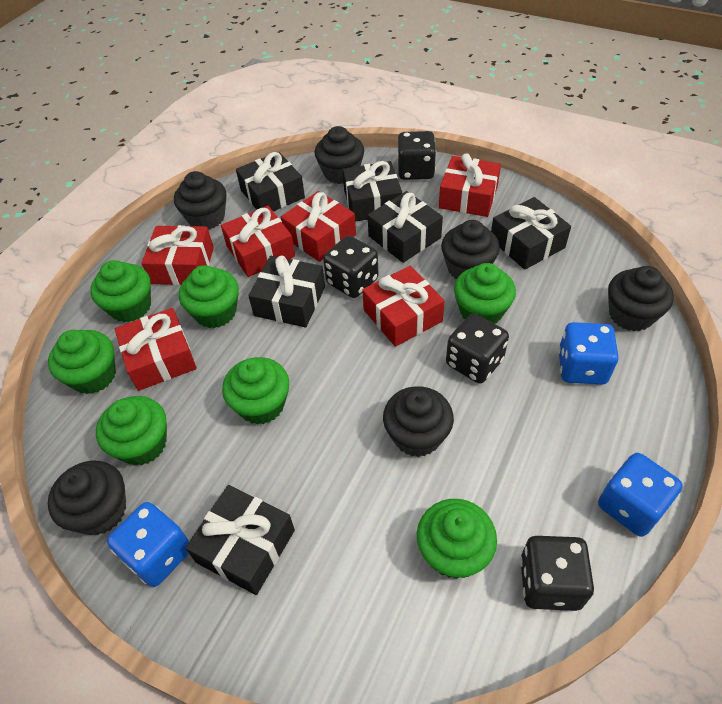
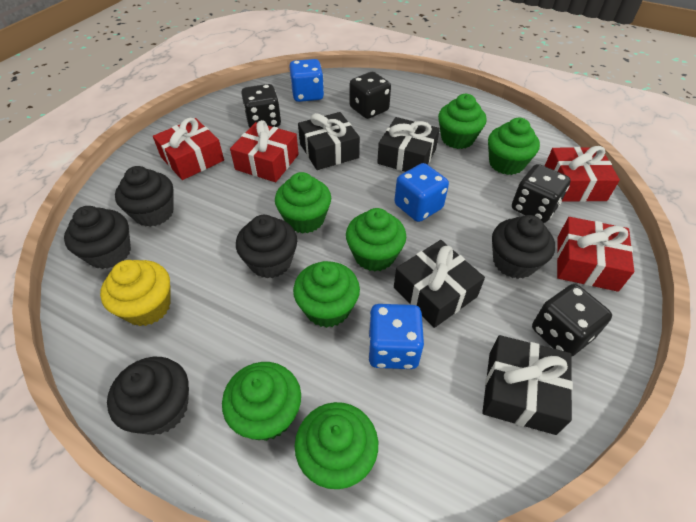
black cupcake: 6 -> 5
black gift: 6 -> 4
red gift: 6 -> 4
yellow cupcake: 0 -> 1

